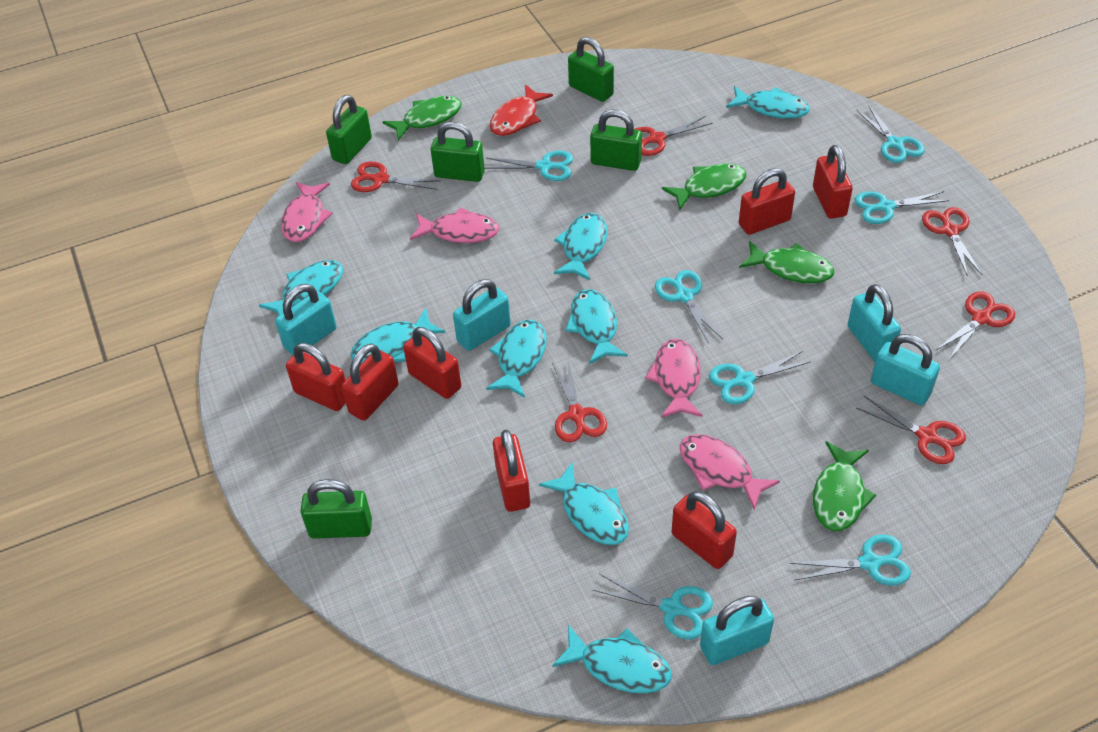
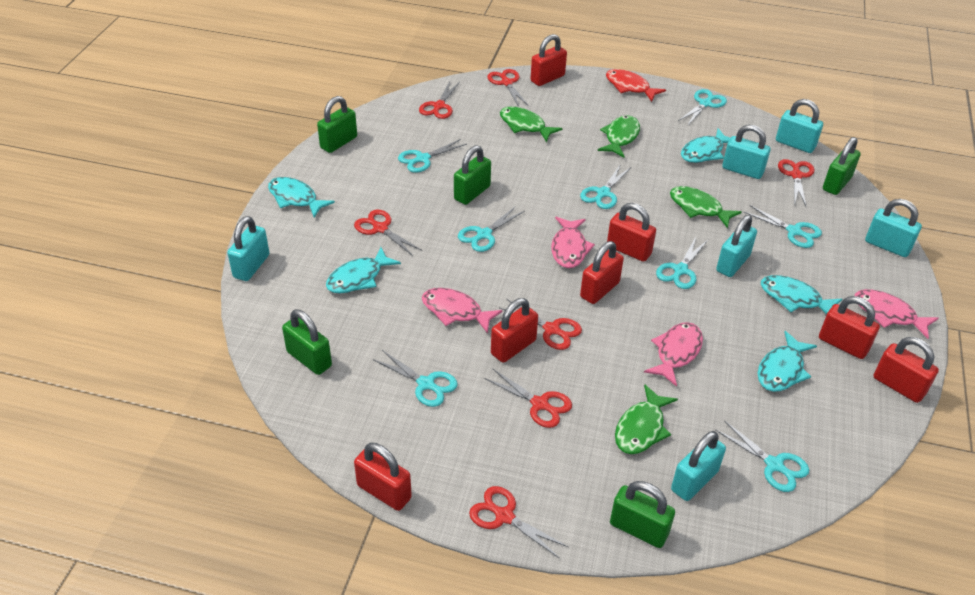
red scissors: 6 -> 7
turquoise fish: 8 -> 5
turquoise padlock: 5 -> 6
turquoise scissors: 7 -> 8

